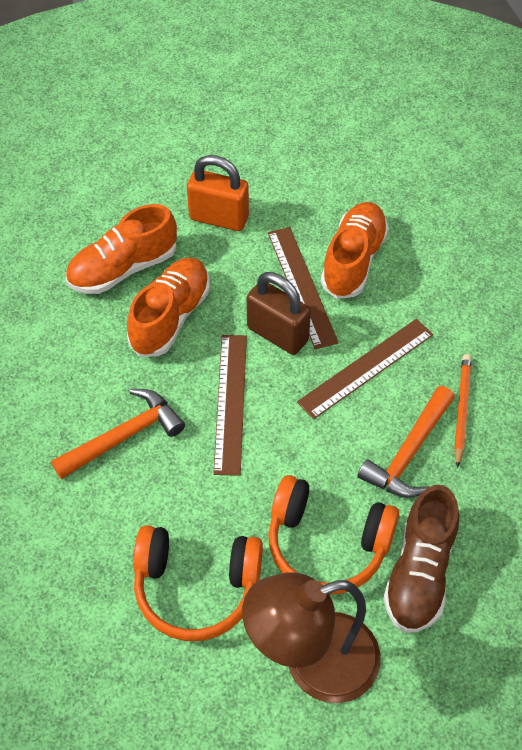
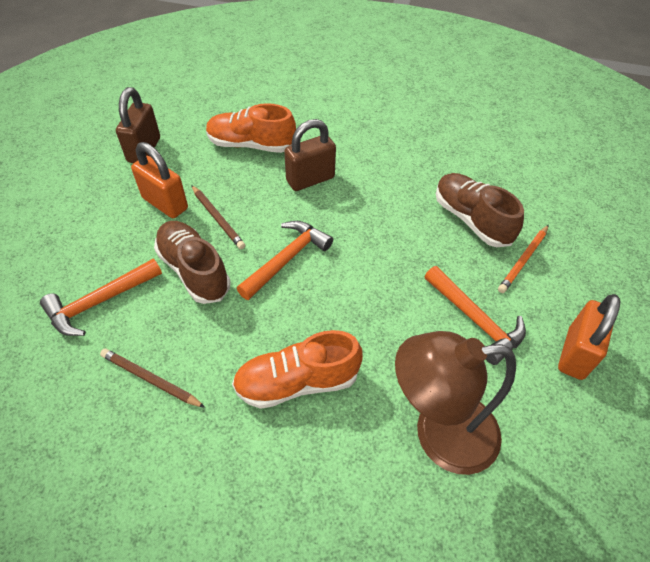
brown padlock: 1 -> 2
brown pencil: 0 -> 2
brown ruler: 3 -> 0
brown shoe: 1 -> 2
orange hammer: 2 -> 3
orange headphones: 2 -> 0
orange padlock: 1 -> 2
orange shoe: 3 -> 2

